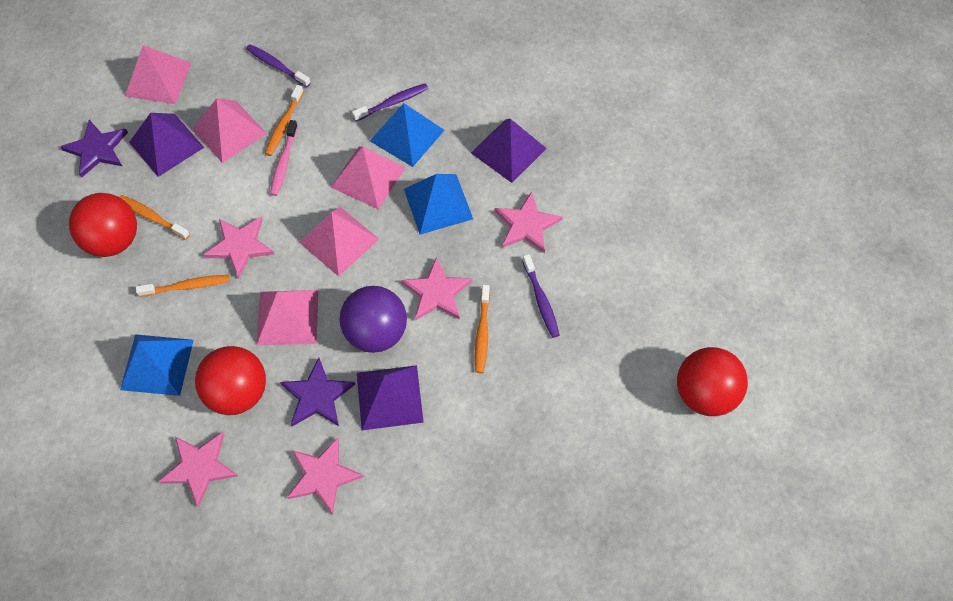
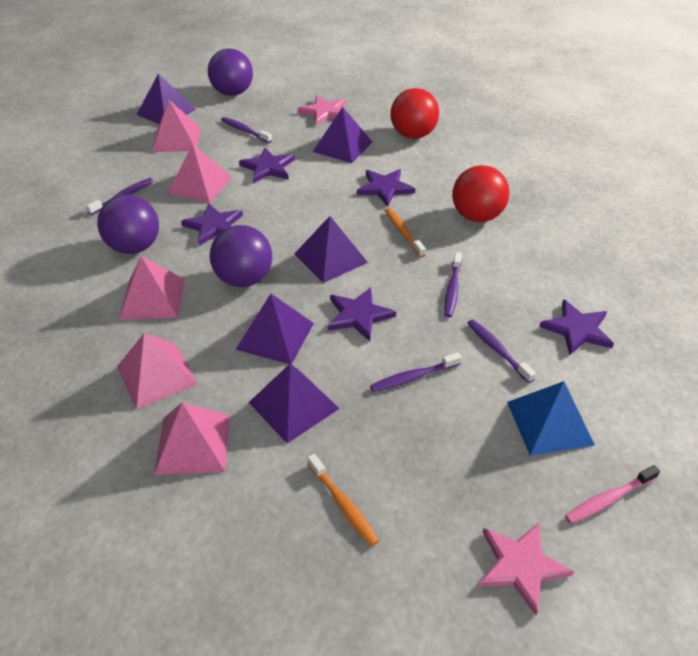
blue pyramid: 3 -> 1
orange toothbrush: 4 -> 2
pink star: 5 -> 2
purple ball: 1 -> 3
purple pyramid: 3 -> 5
purple star: 2 -> 5
purple toothbrush: 3 -> 5
red ball: 3 -> 2

